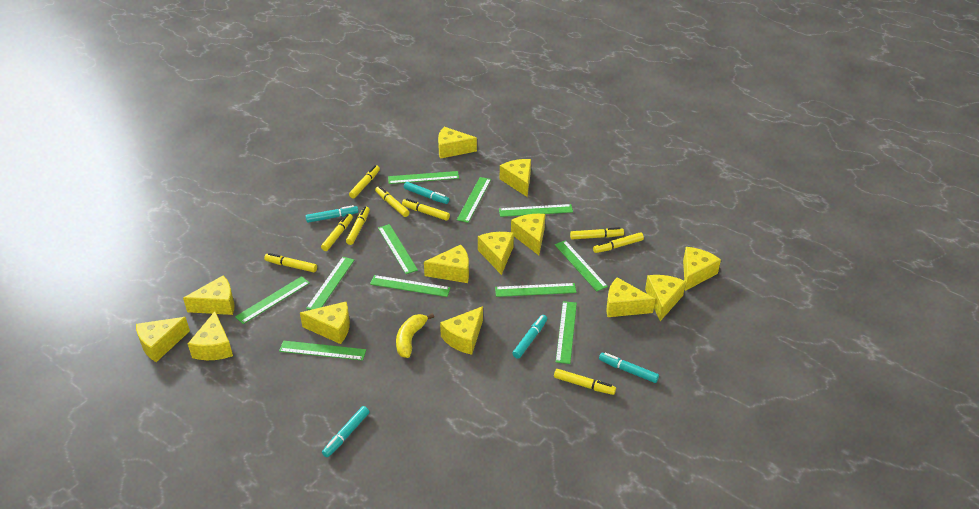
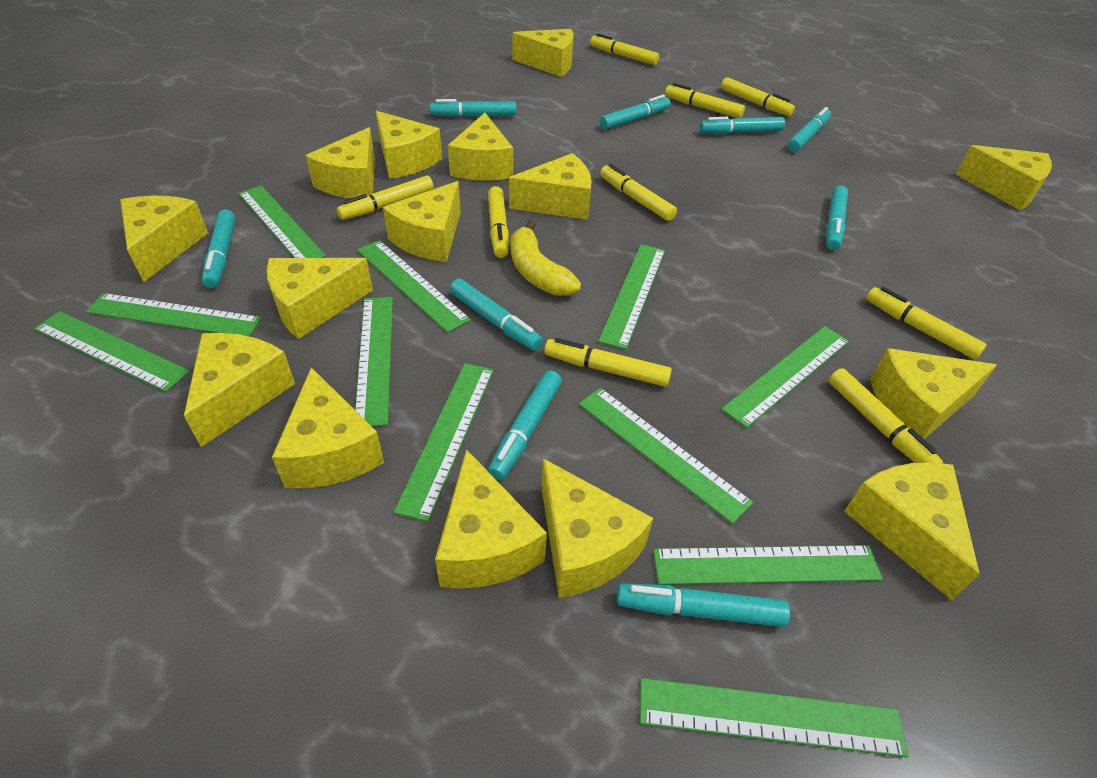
turquoise marker: 5 -> 9
yellow cheese: 13 -> 15

